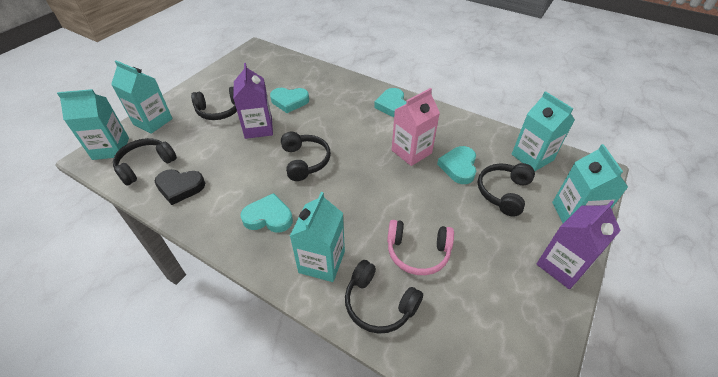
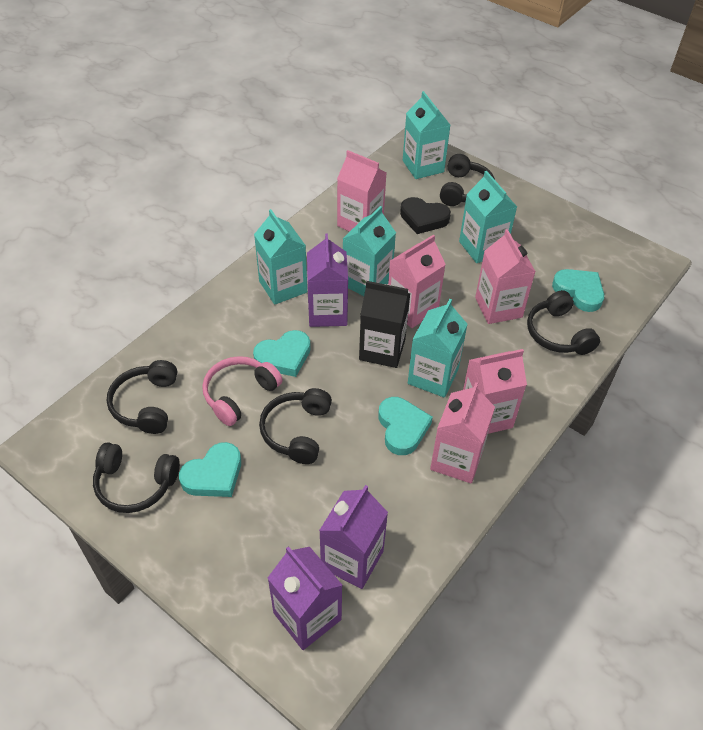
black carton: 0 -> 1
pink carton: 1 -> 5
purple carton: 2 -> 3

